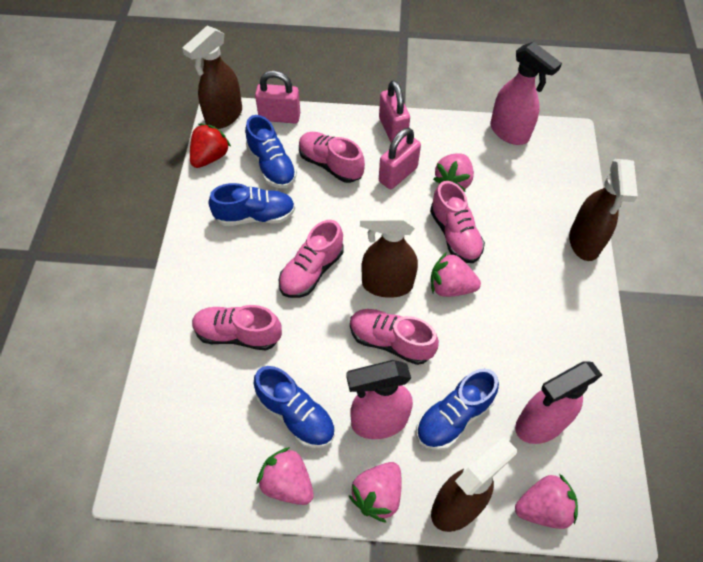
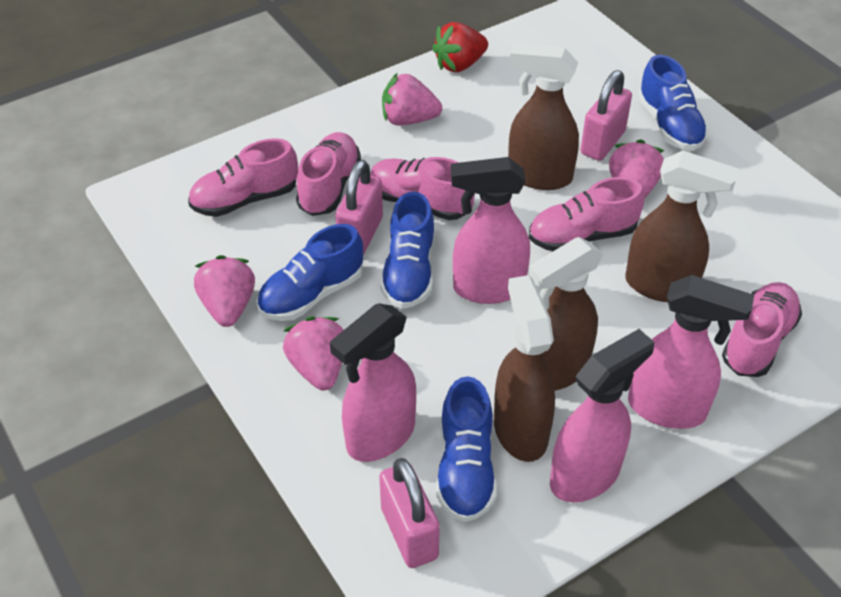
pink spray bottle: 3 -> 4
pink strawberry: 5 -> 4

